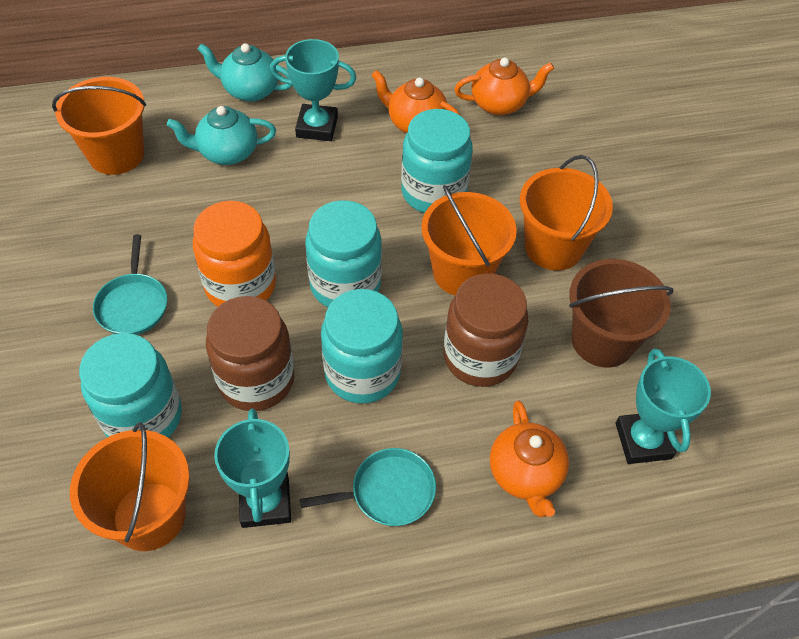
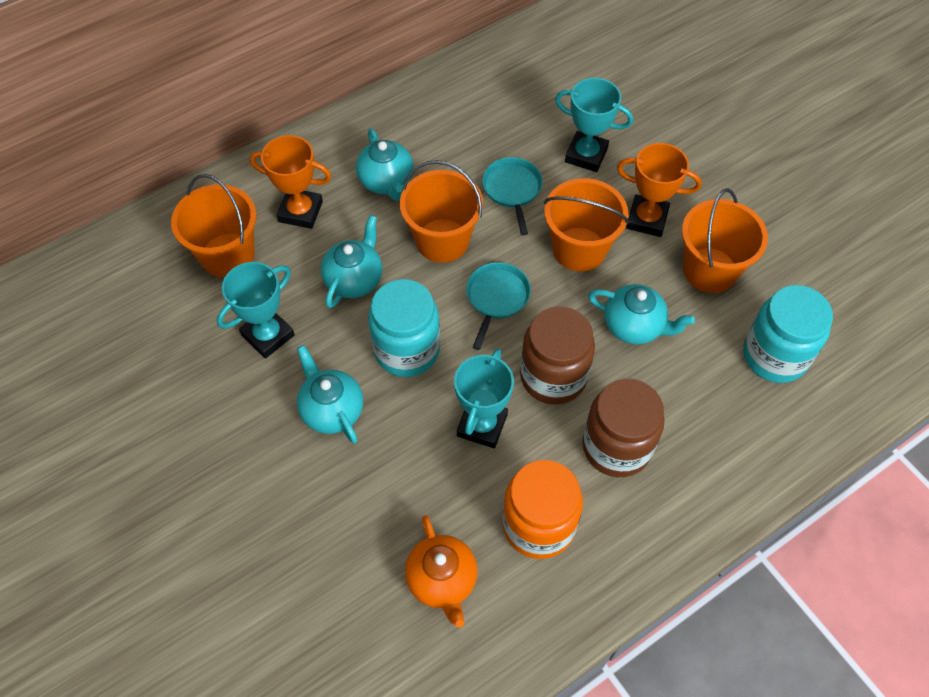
brown bucket: 1 -> 0
orange teapot: 3 -> 1
orange trophy: 0 -> 2
turquoise jar: 4 -> 2
turquoise teapot: 2 -> 4

